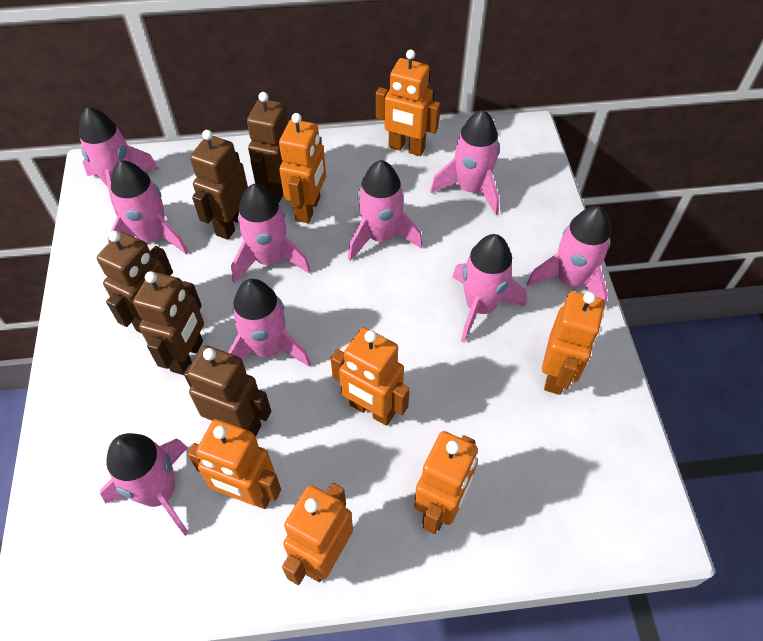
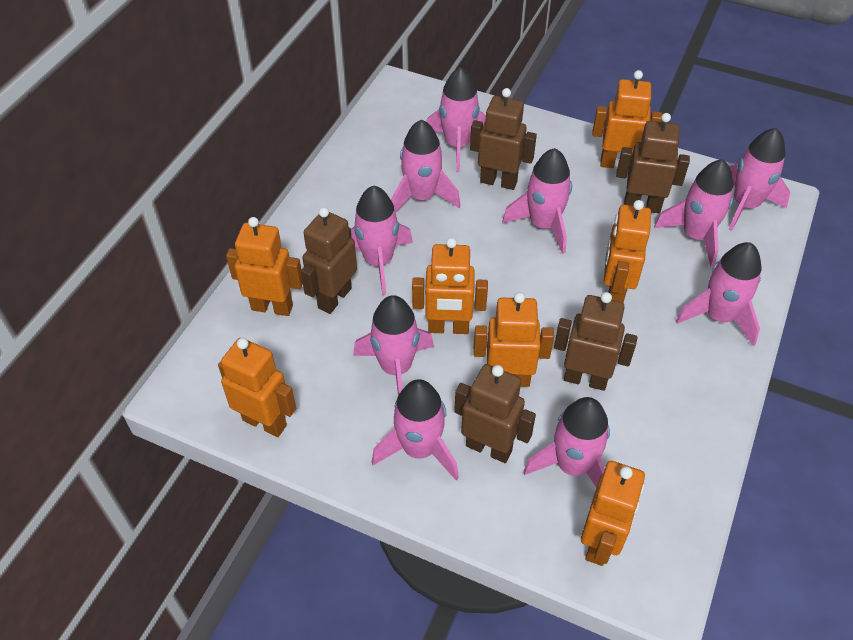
pink rocket: 9 -> 10

